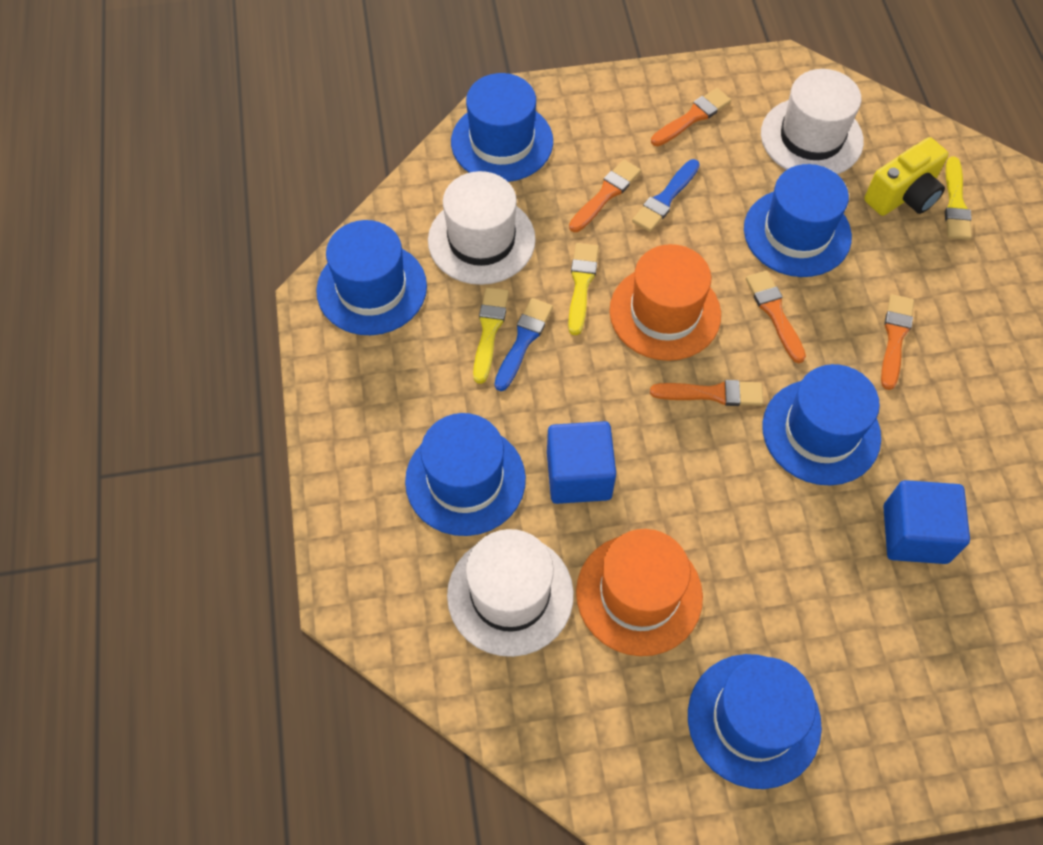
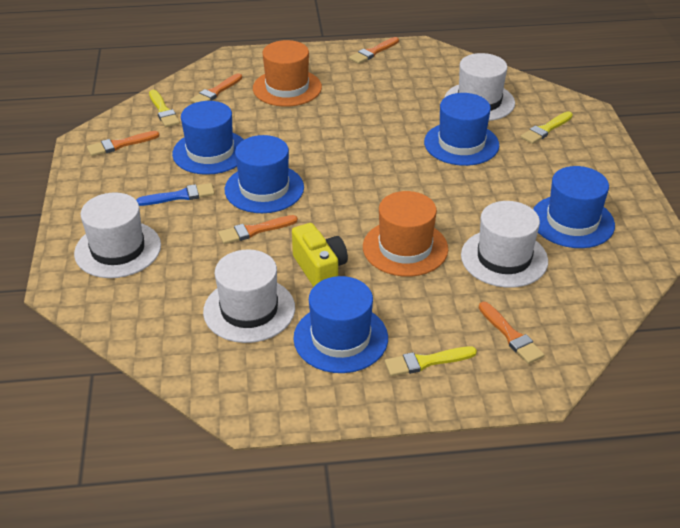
blue brush: 2 -> 1
blue cube: 2 -> 0
blue hat: 6 -> 5
white hat: 3 -> 4

